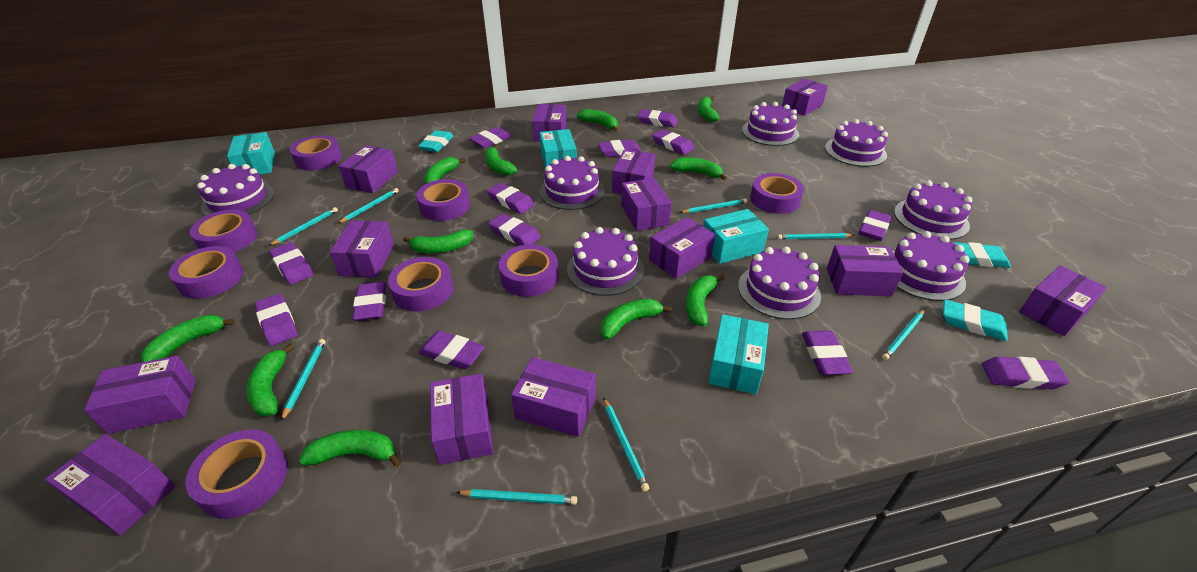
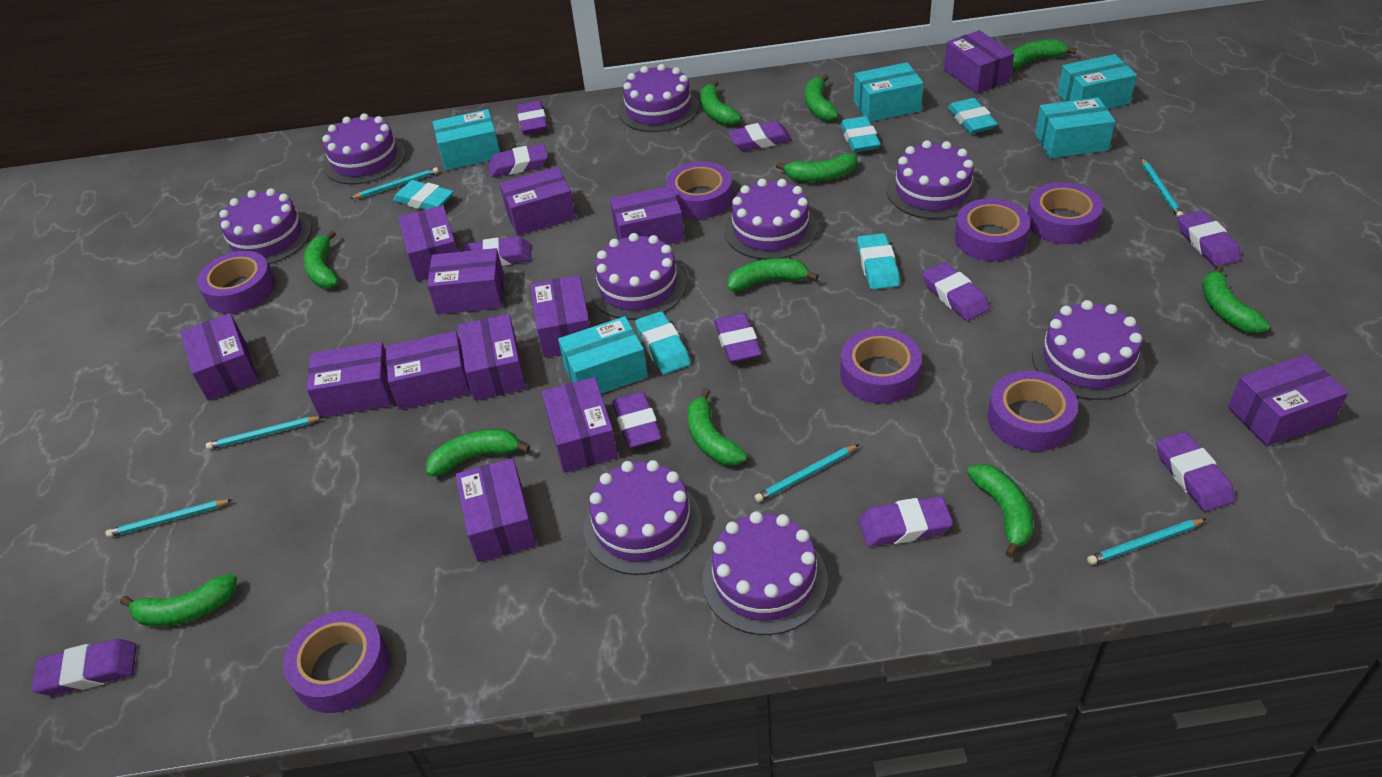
purple cake: 8 -> 9
purple eraser: 13 -> 11
purple tape: 8 -> 7
turquoise box: 4 -> 5
turquoise eraser: 3 -> 5
turquoise pencil: 8 -> 6

